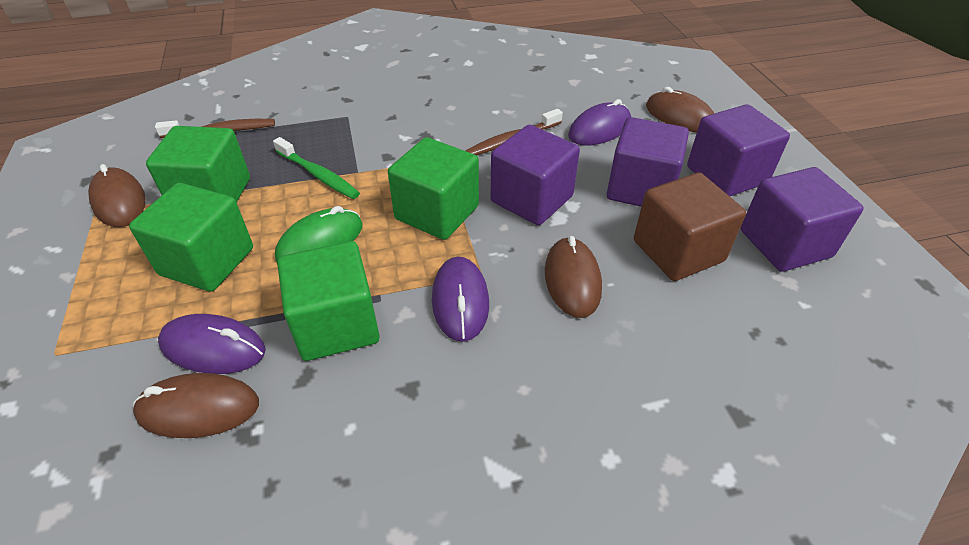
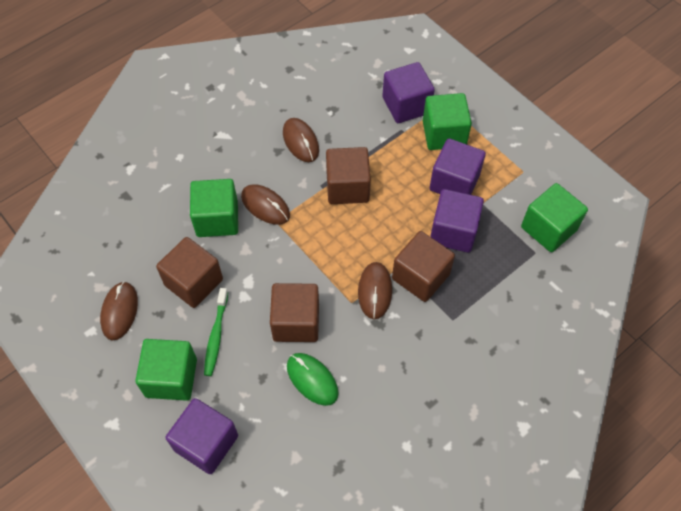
brown cube: 1 -> 4
brown toothbrush: 2 -> 0
purple mouse: 3 -> 0

